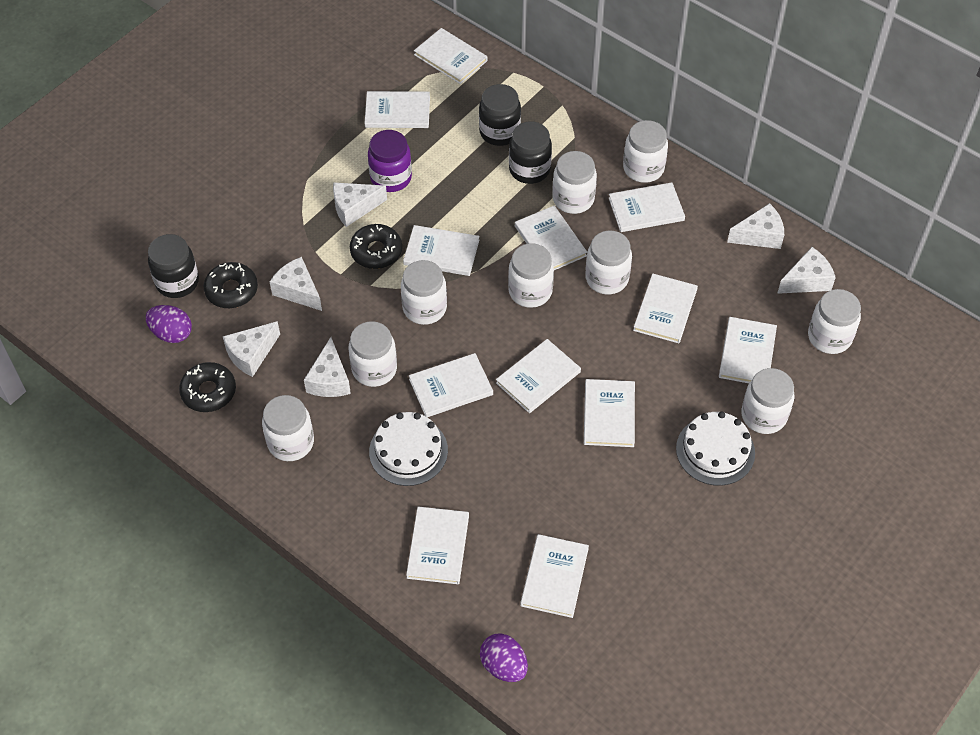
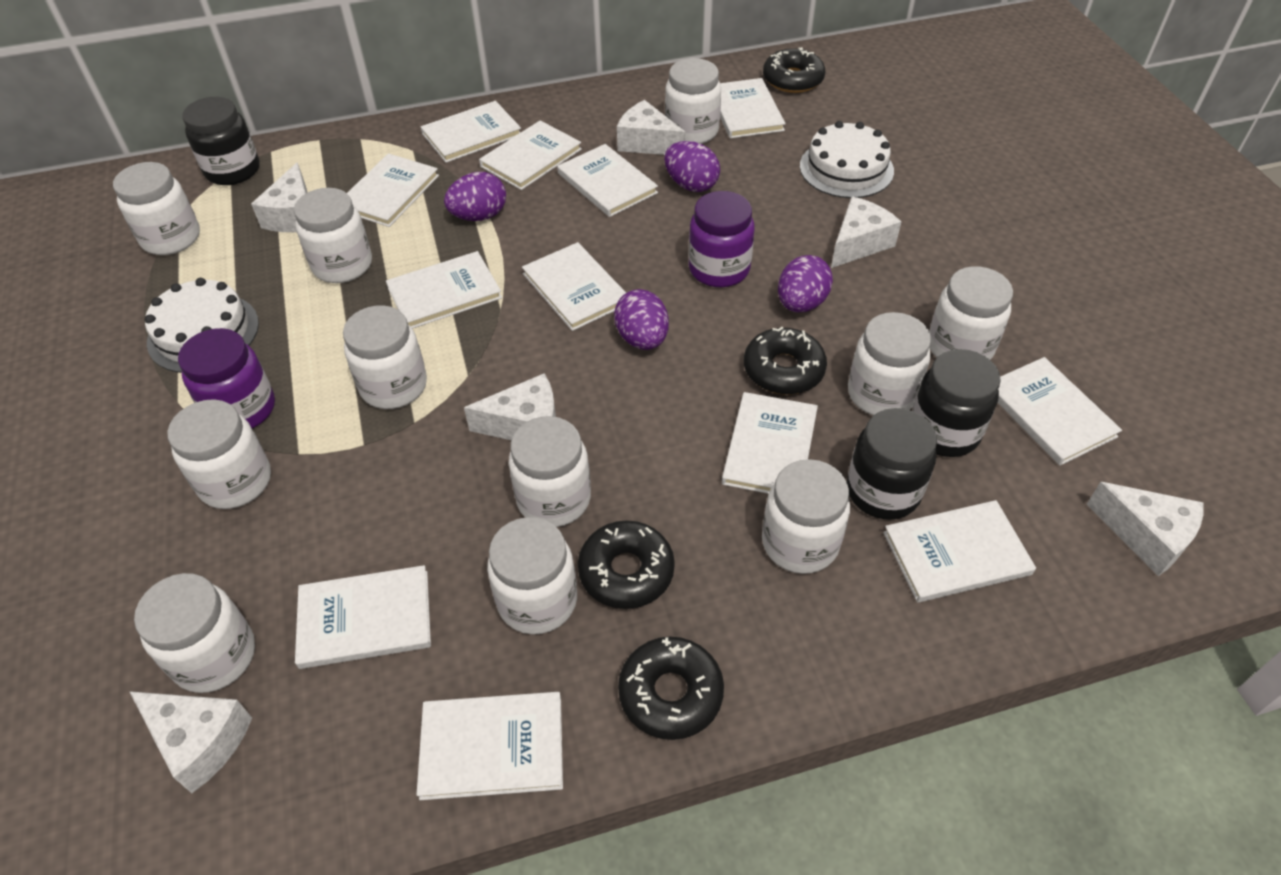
black donut: 3 -> 4
purple egg: 2 -> 4
purple jar: 1 -> 2
white jar: 9 -> 11

